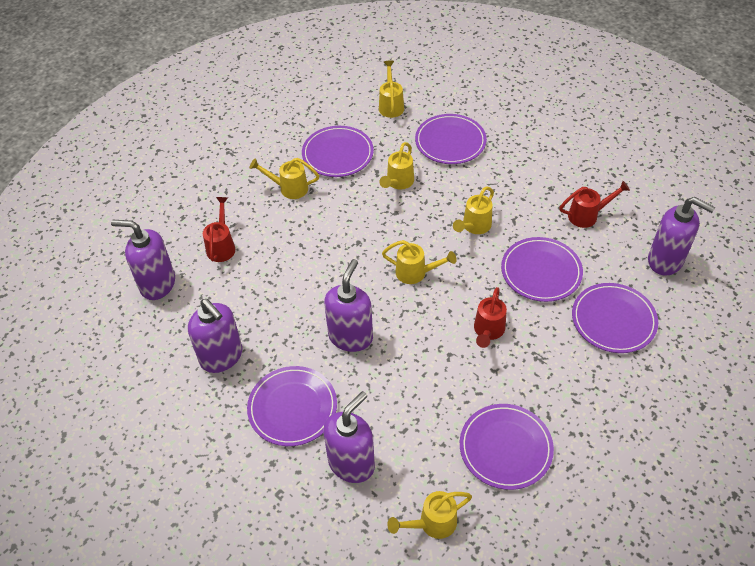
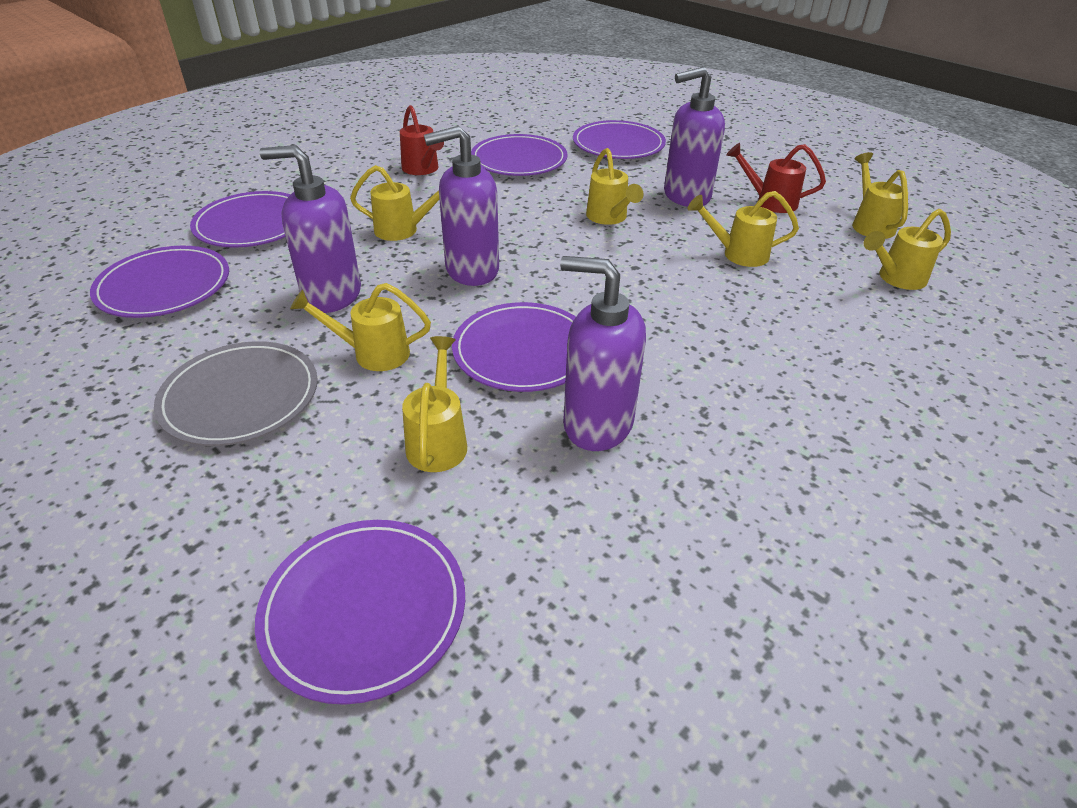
grey plate: 0 -> 1
purple soap dispenser: 5 -> 4
red watering can: 3 -> 2
yellow watering can: 6 -> 7

